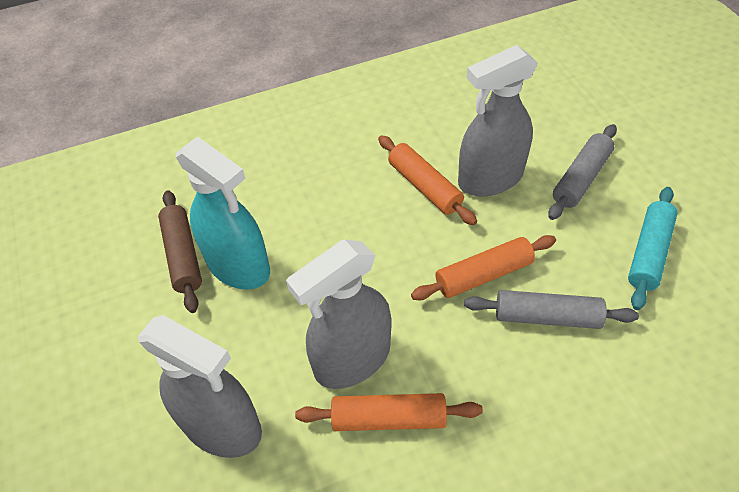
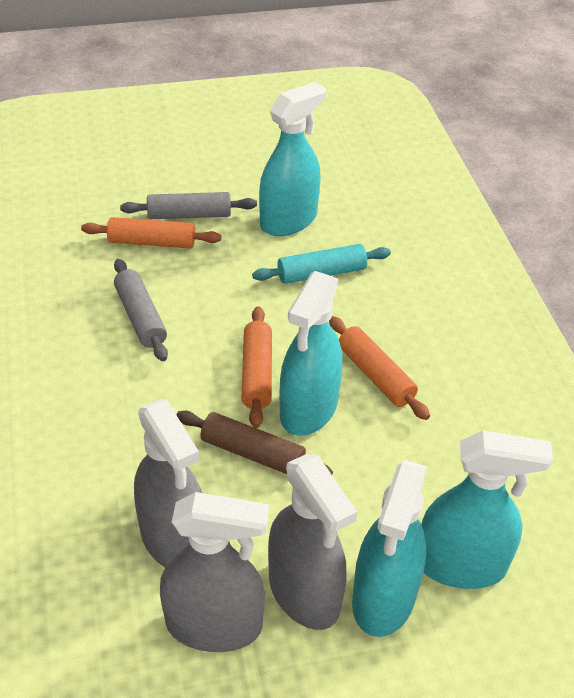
turquoise spray bottle: 1 -> 4

